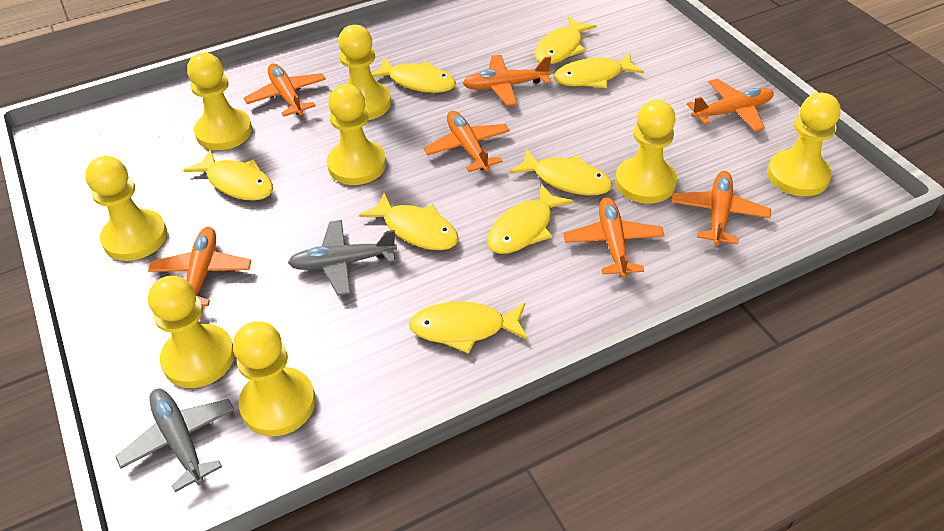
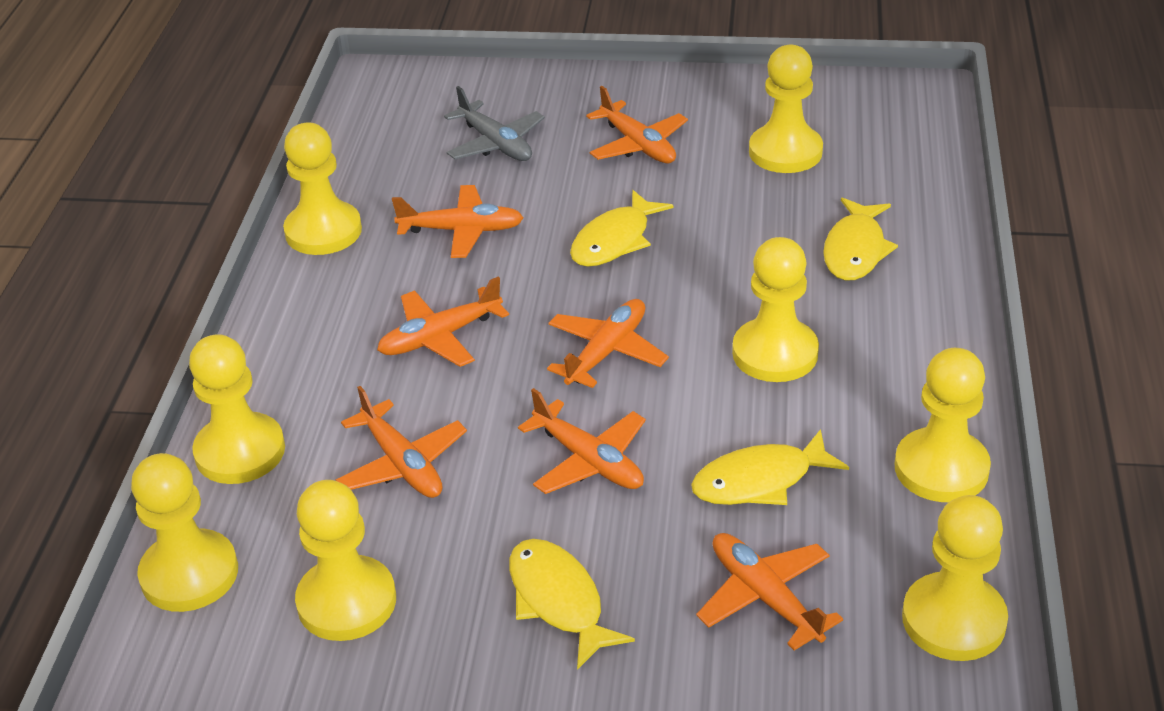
grey plane: 2 -> 1
yellow fish: 8 -> 4

